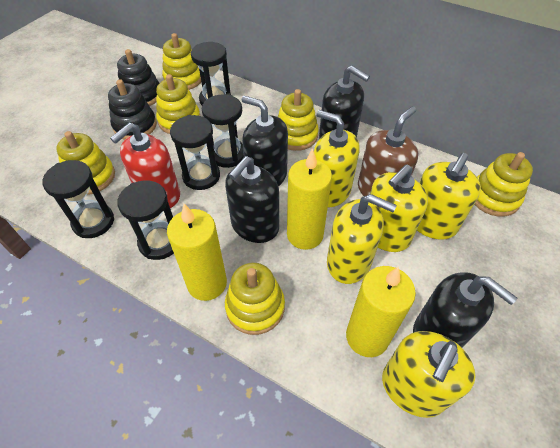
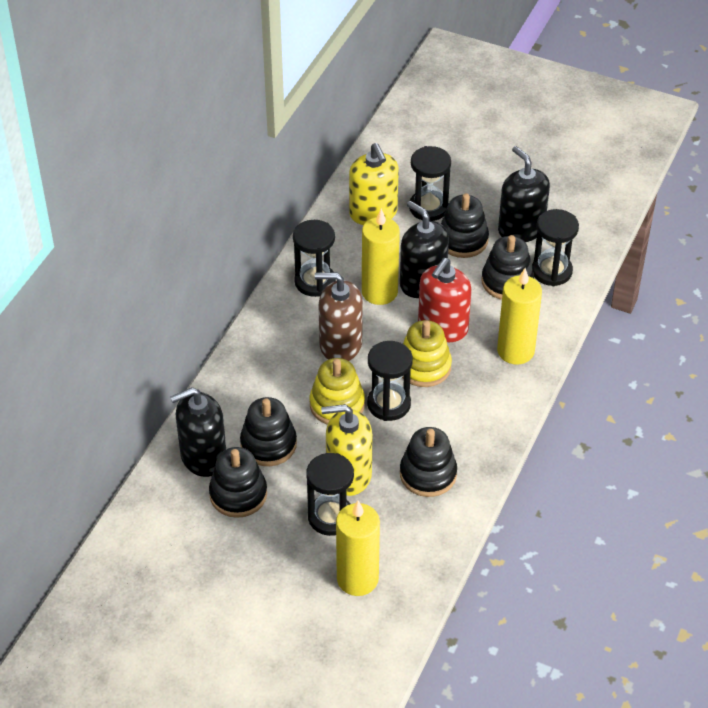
black soap dispenser: 4 -> 3
black stacking toy: 2 -> 5
yellow soap dispenser: 5 -> 2
yellow stacking toy: 6 -> 2

